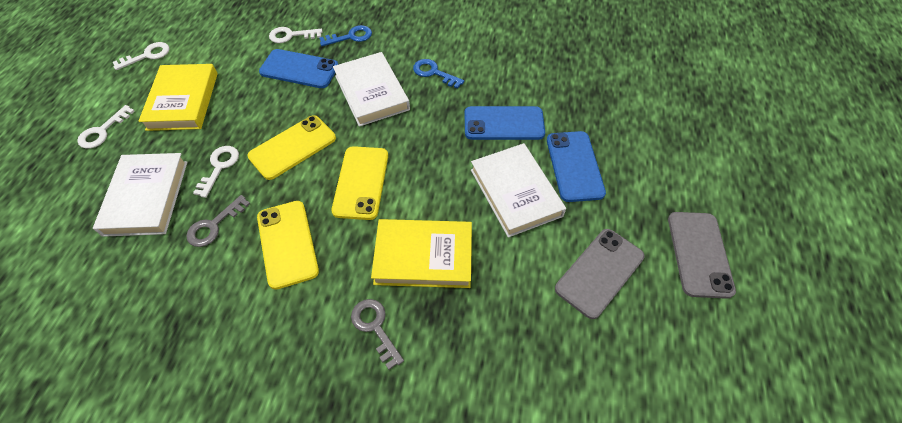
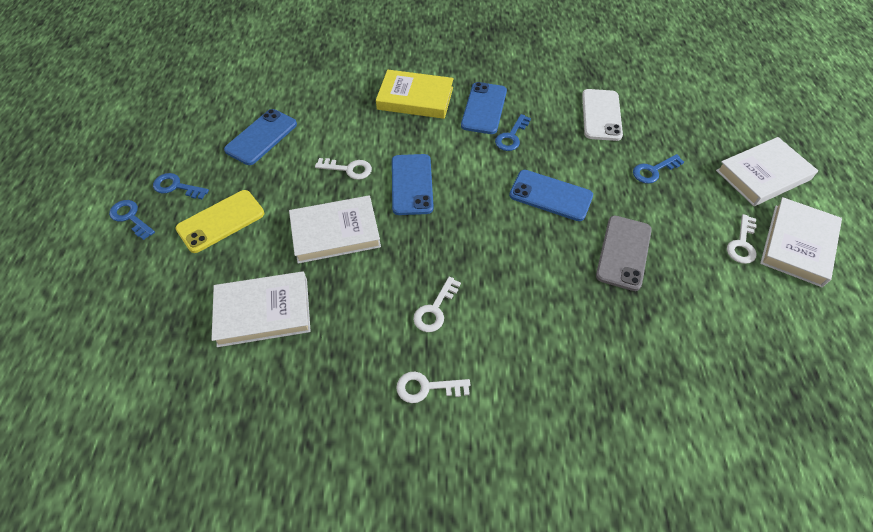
blue key: 2 -> 4
blue phone: 3 -> 4
grey key: 2 -> 0
grey phone: 2 -> 1
white book: 3 -> 4
white phone: 0 -> 1
yellow book: 2 -> 1
yellow phone: 3 -> 1

